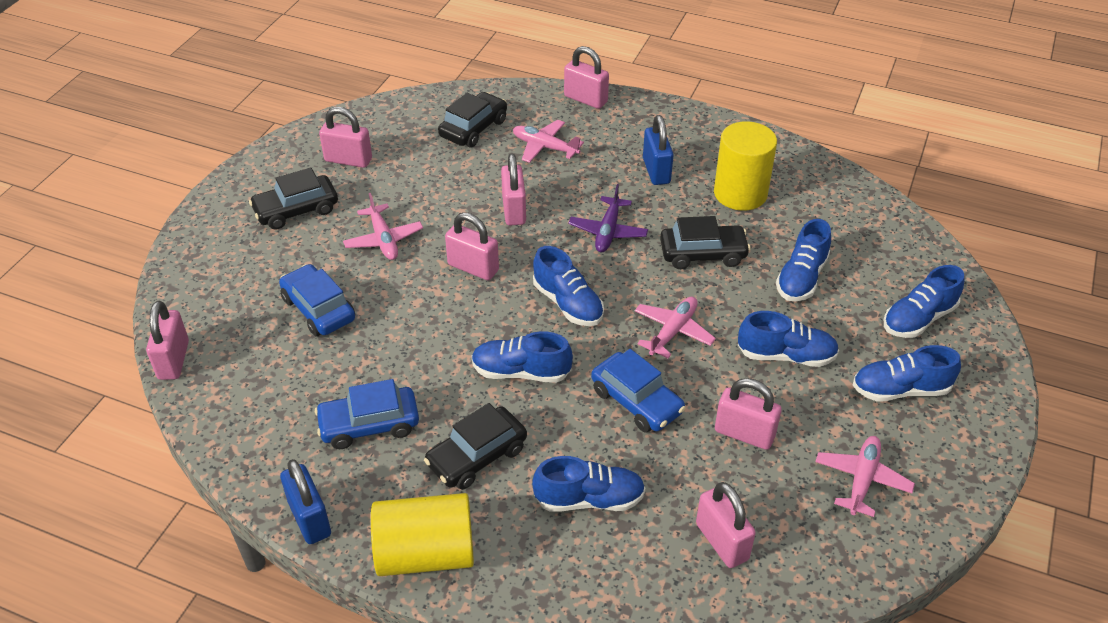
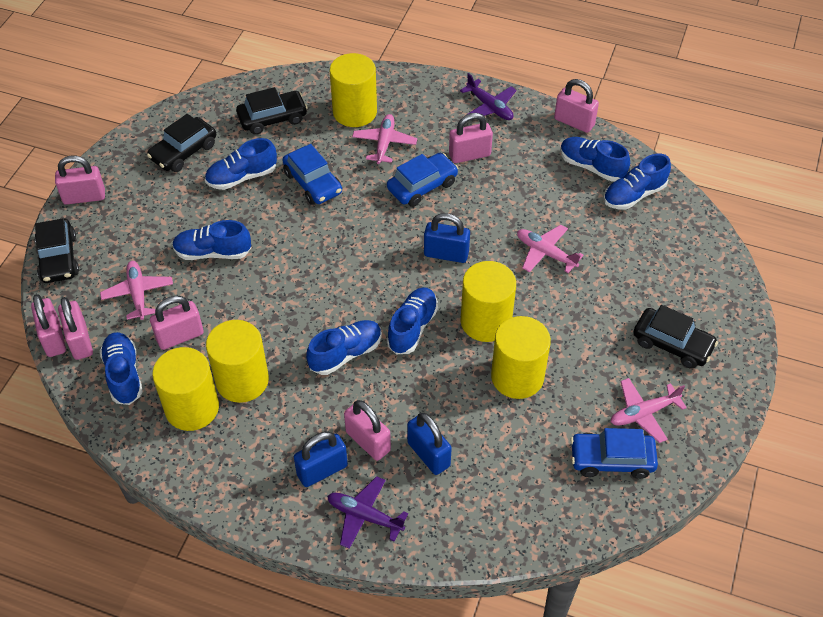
blue padlock: 2 -> 3
purple plane: 1 -> 2
yellow cylinder: 2 -> 5

